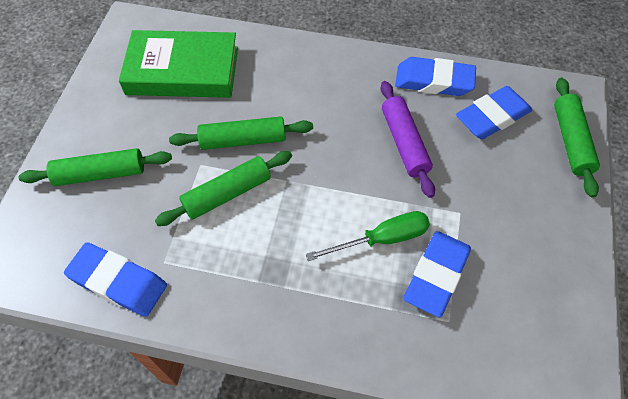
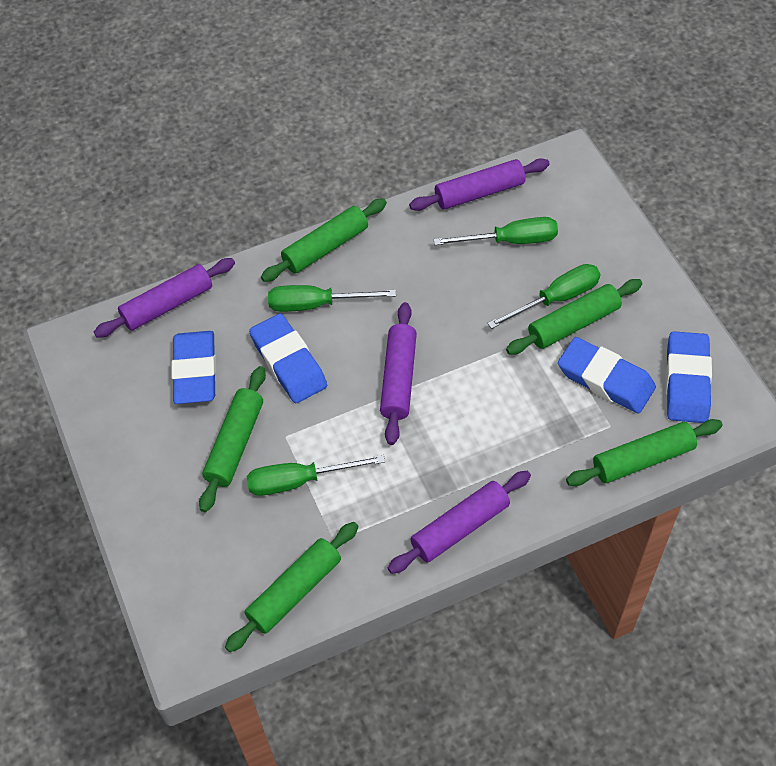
green book: 1 -> 0
green rolling pin: 4 -> 5
green screwdriver: 1 -> 4
purple rolling pin: 1 -> 4

